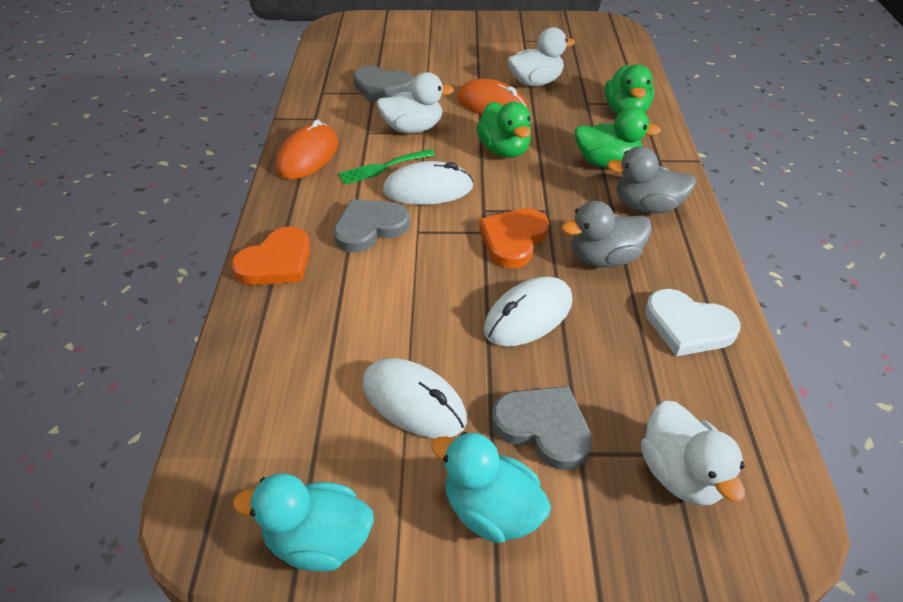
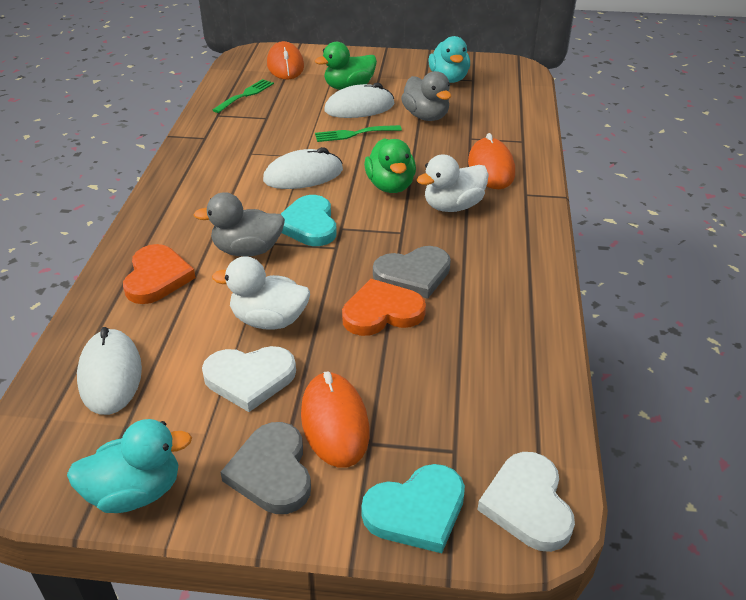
green duck: 3 -> 2
green fork: 1 -> 2
grey heart: 3 -> 2
orange mouse: 2 -> 3
turquoise heart: 0 -> 2
white duck: 3 -> 2
white heart: 1 -> 2

